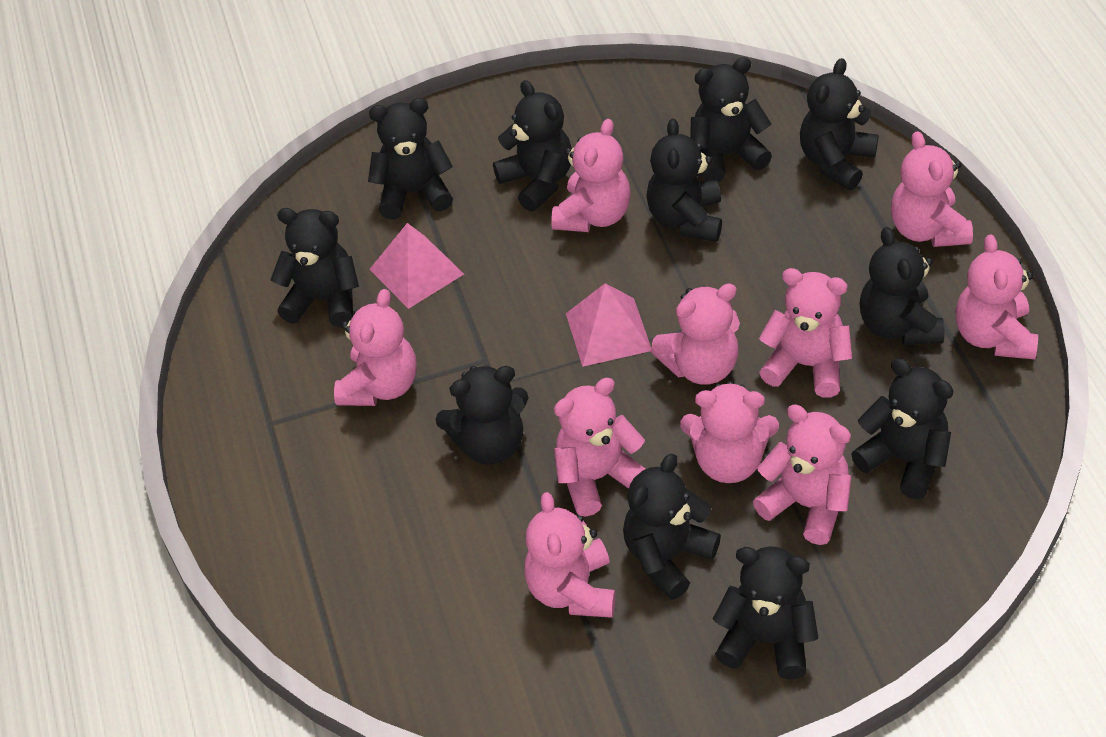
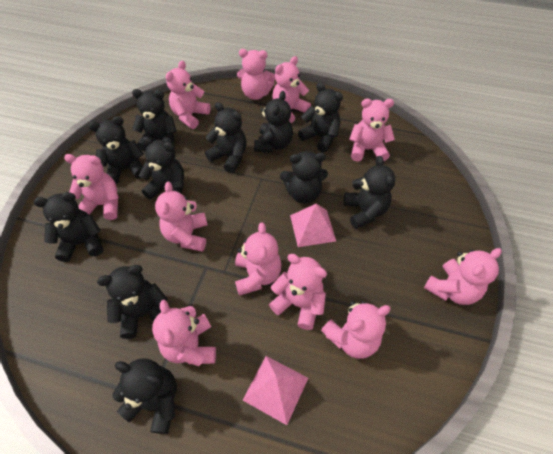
pink teddy bear: 10 -> 11

